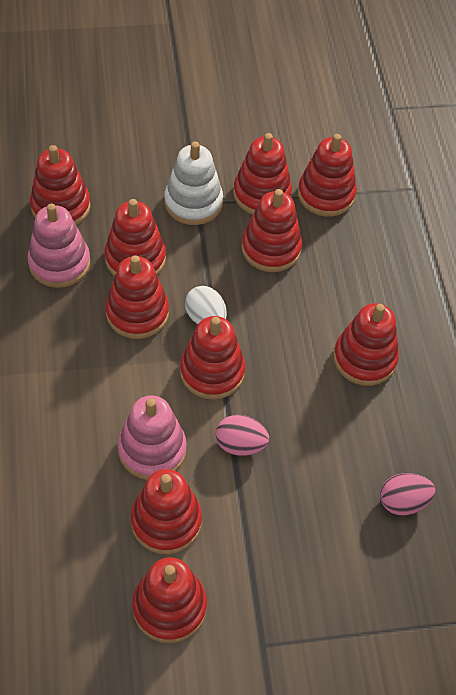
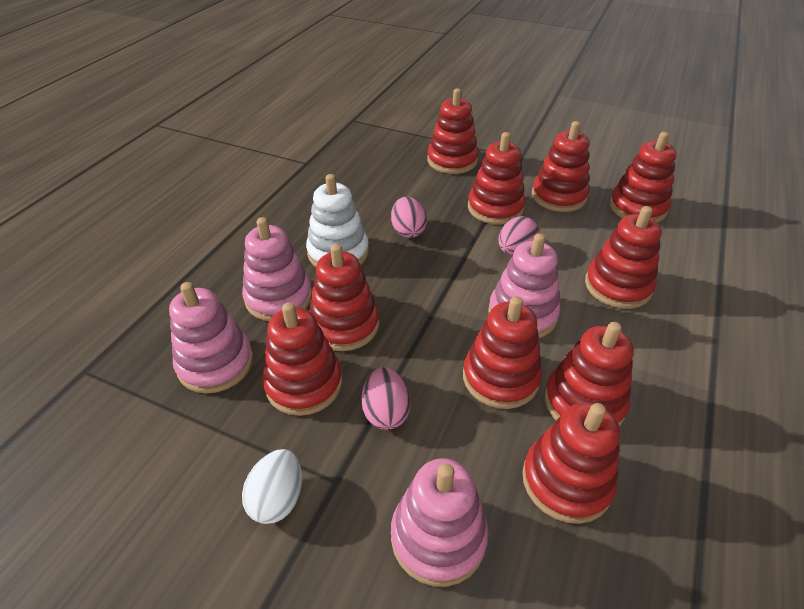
pink egg: 2 -> 3
pink stacking toy: 2 -> 4

